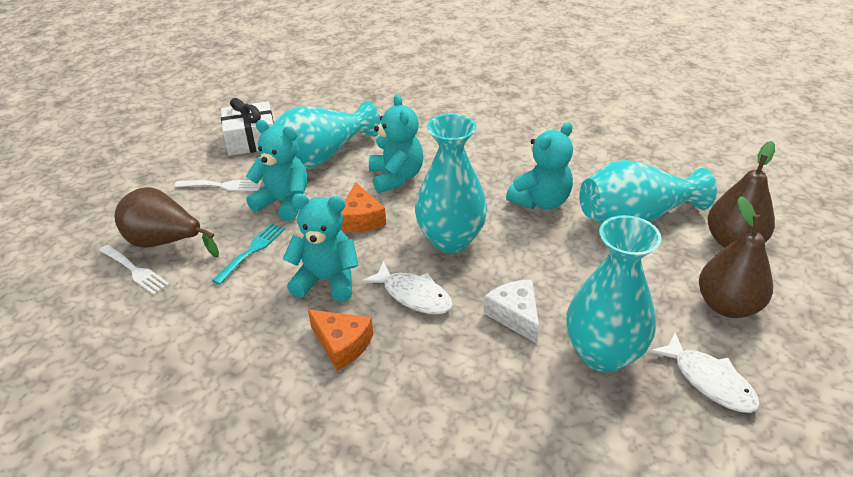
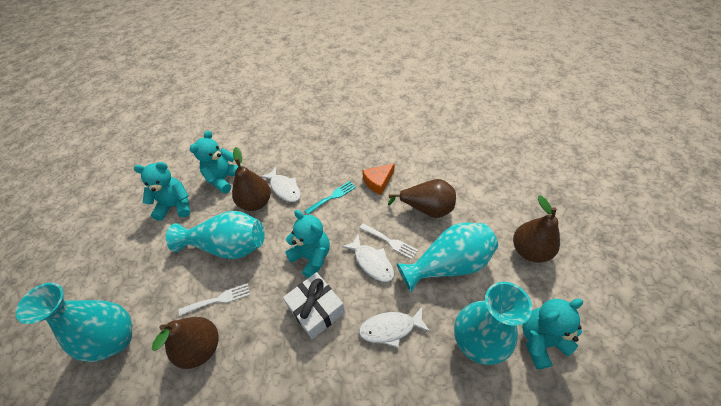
brown pear: 3 -> 4
orange cheese: 2 -> 1
white cheese: 1 -> 0
white fish: 2 -> 3

